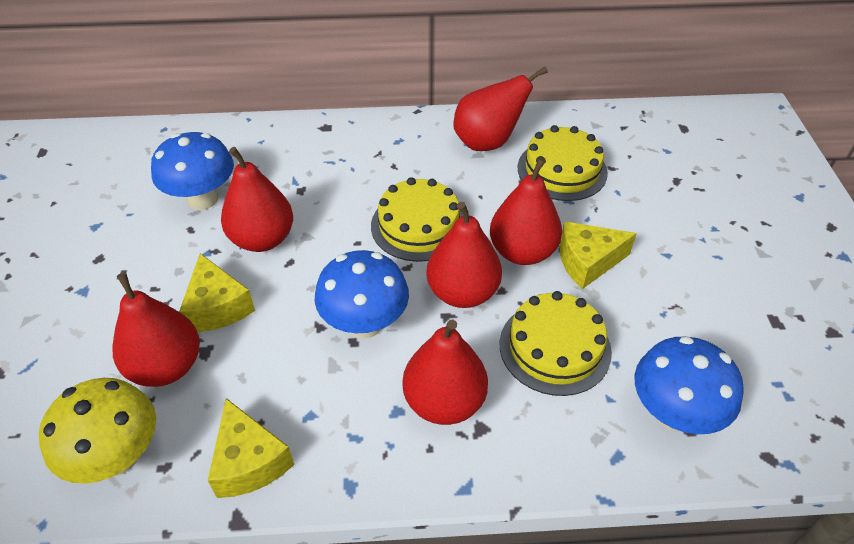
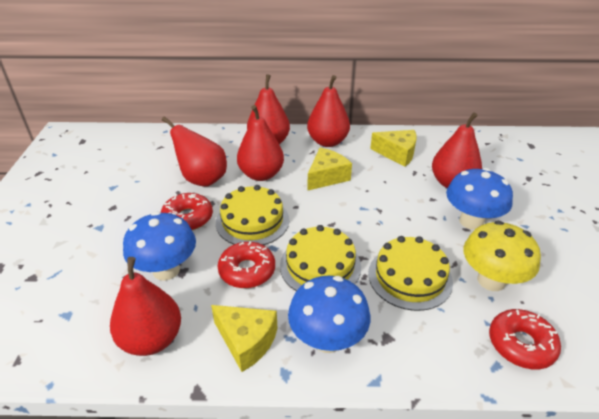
red donut: 0 -> 3

